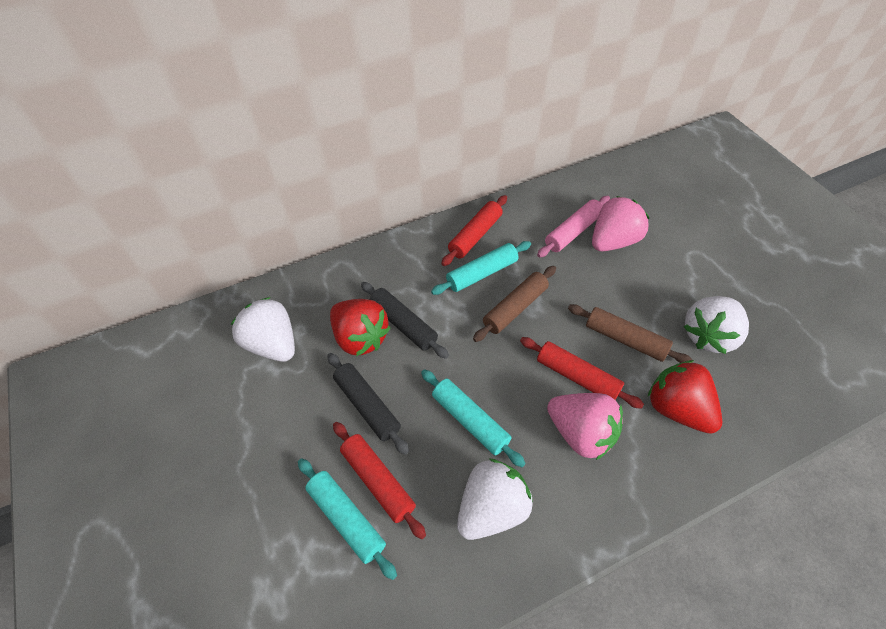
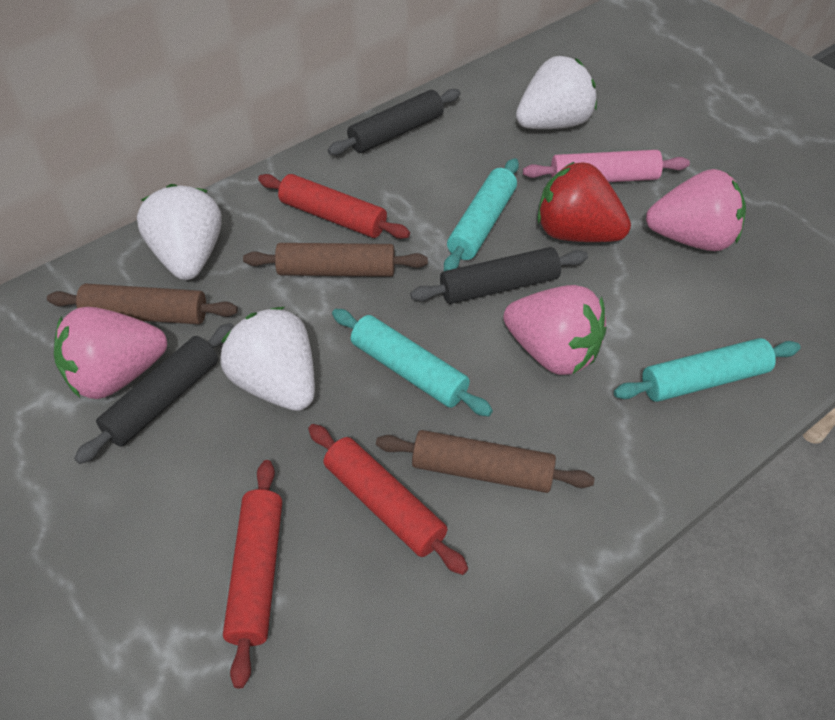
black rolling pin: 2 -> 3
brown rolling pin: 2 -> 3
pink strawberry: 2 -> 3
red strawberry: 2 -> 1

